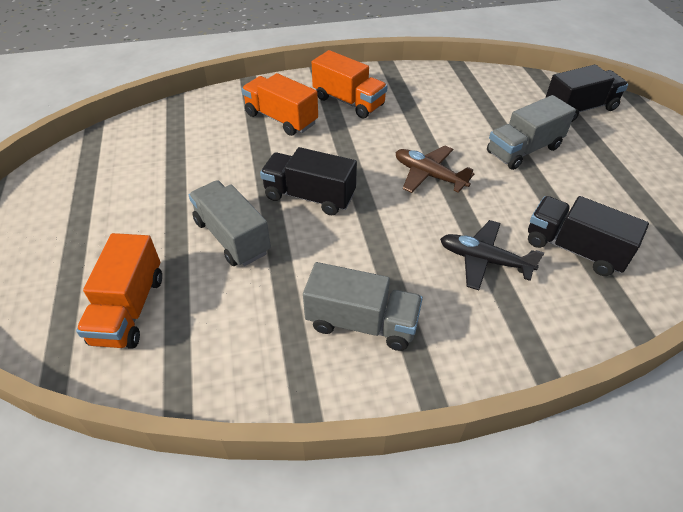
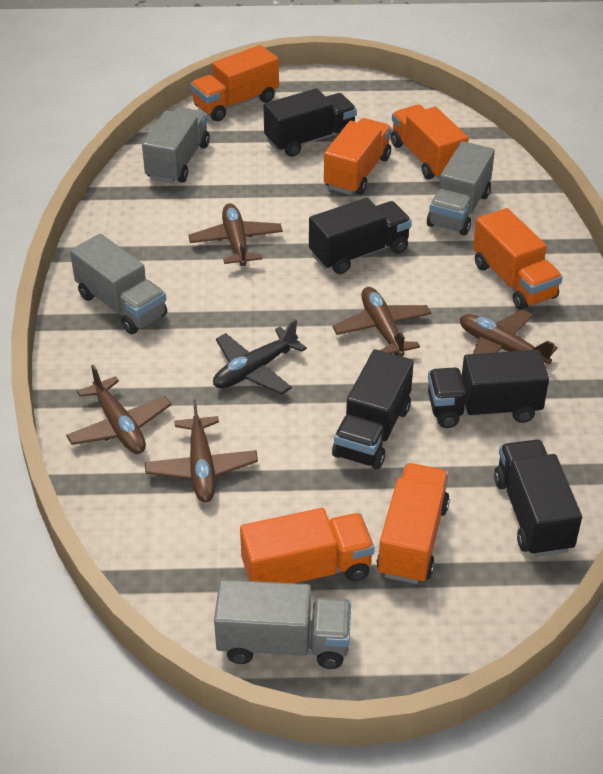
black truck: 3 -> 5
brown plane: 1 -> 5
grey truck: 3 -> 4
orange truck: 3 -> 6

